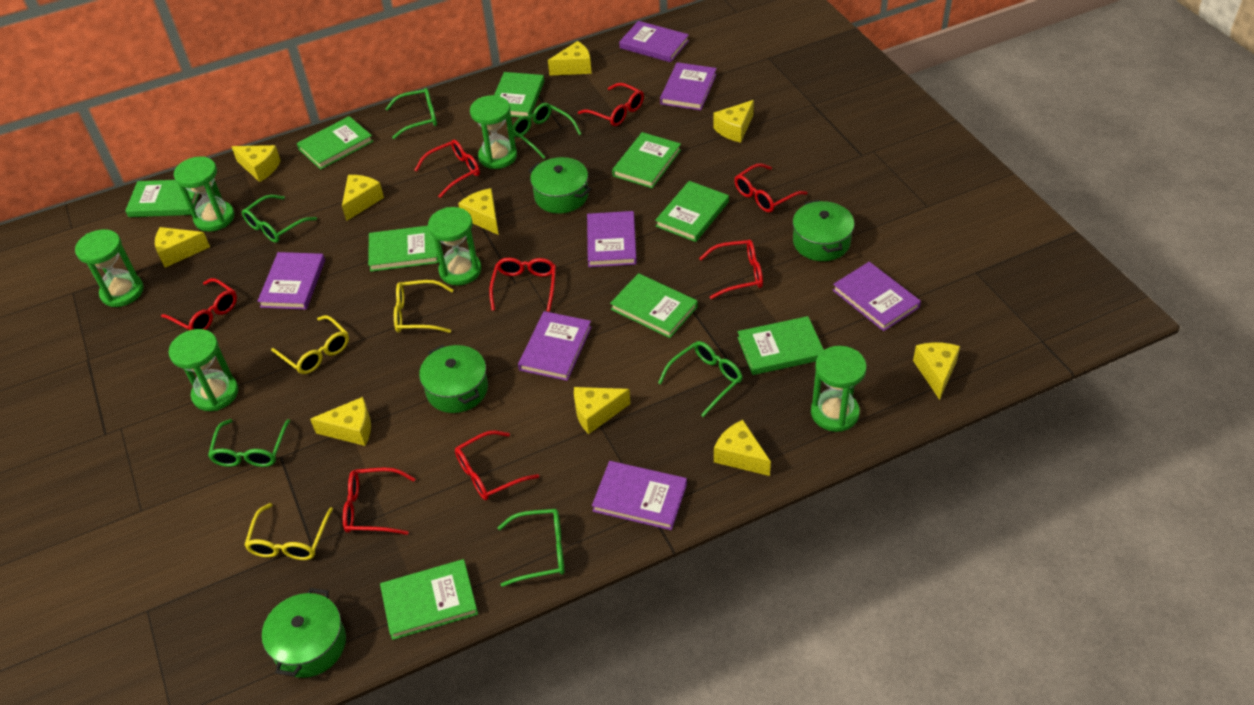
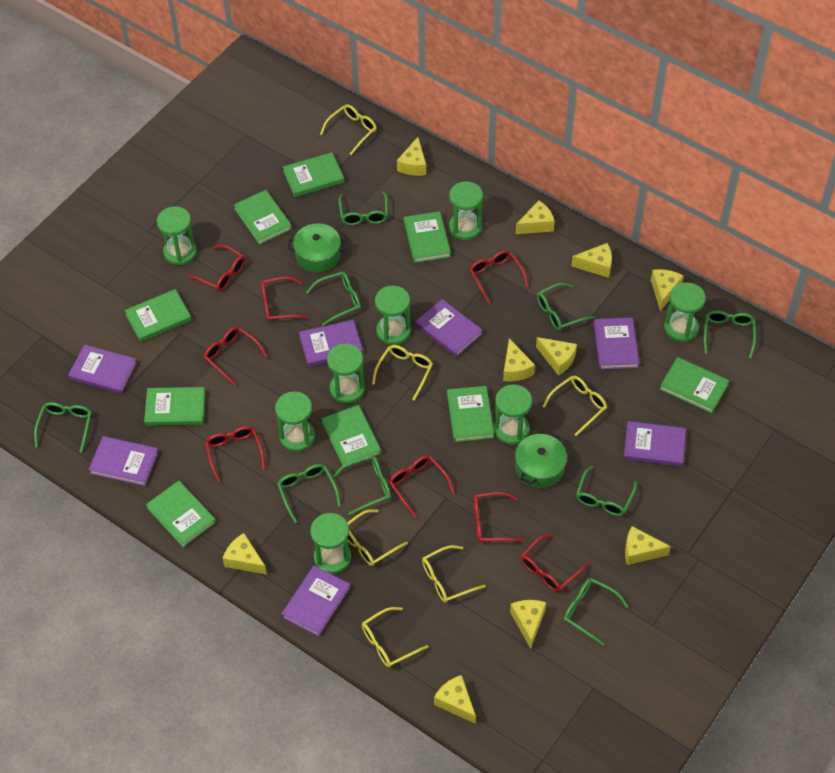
green glasses: 6 -> 9
green hourglass: 6 -> 8
green pot: 4 -> 2
yellow glasses: 3 -> 6

